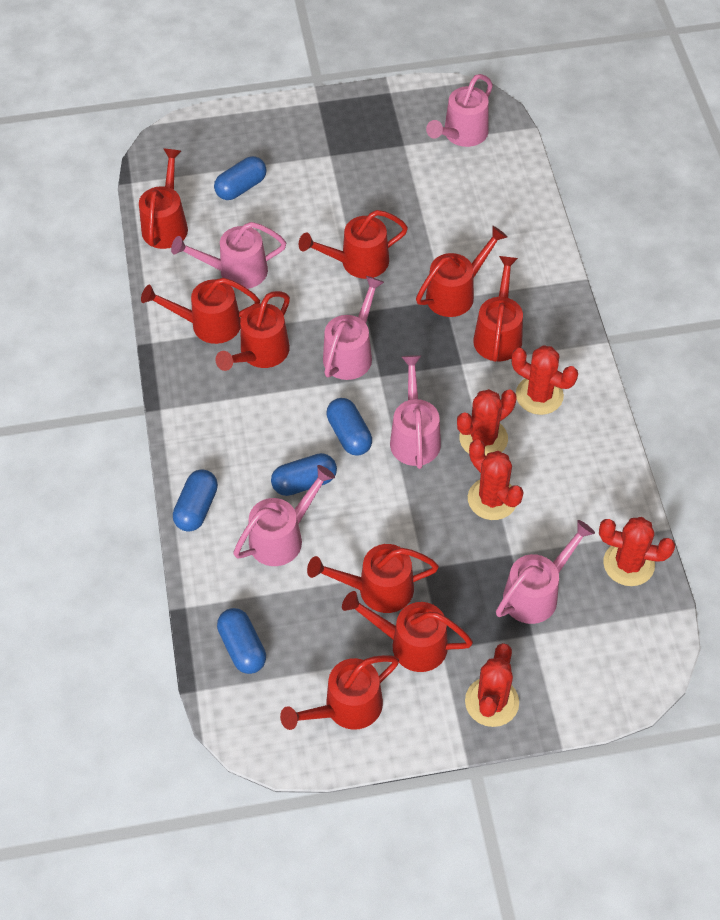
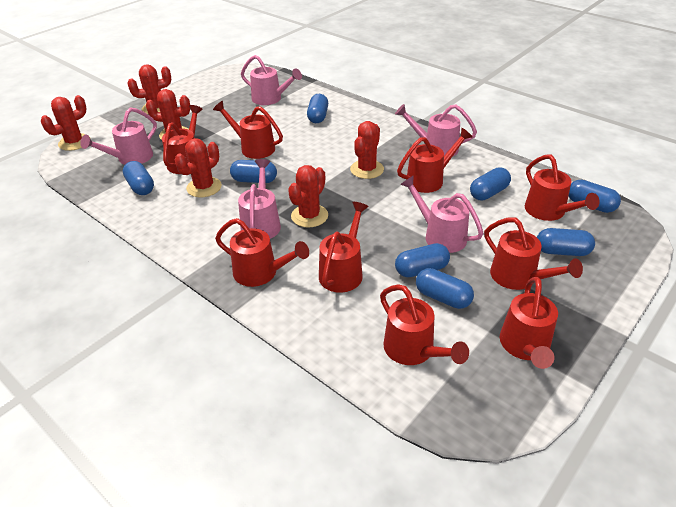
blue capsule: 5 -> 8
pink watering can: 6 -> 5
red cactus: 5 -> 6

